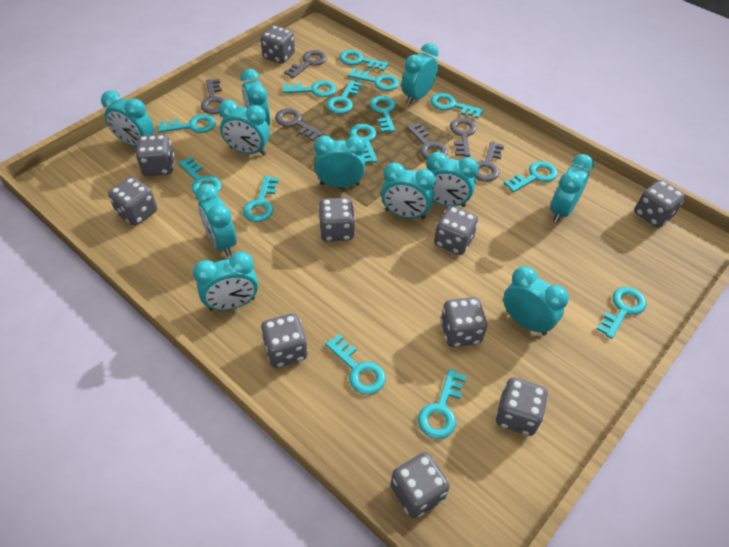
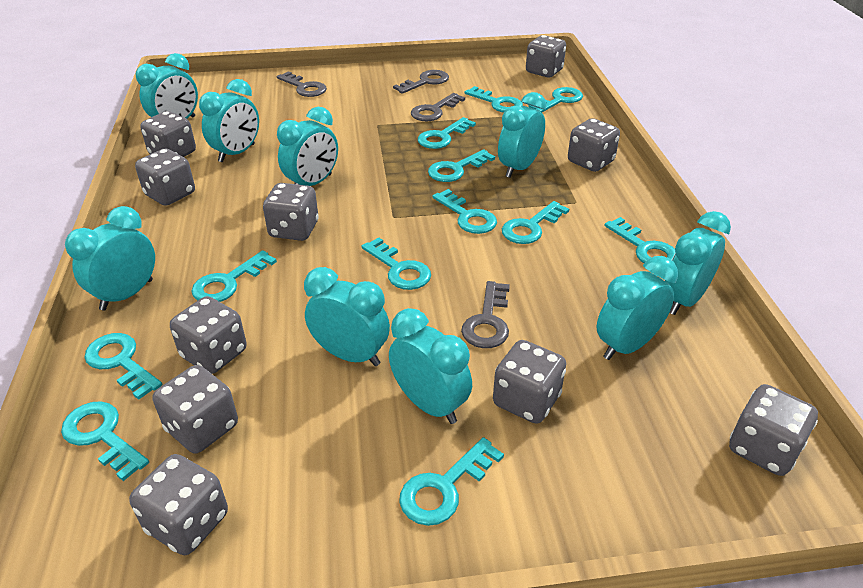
grey key: 6 -> 4
turquoise clock: 11 -> 9
turquoise key: 14 -> 12

